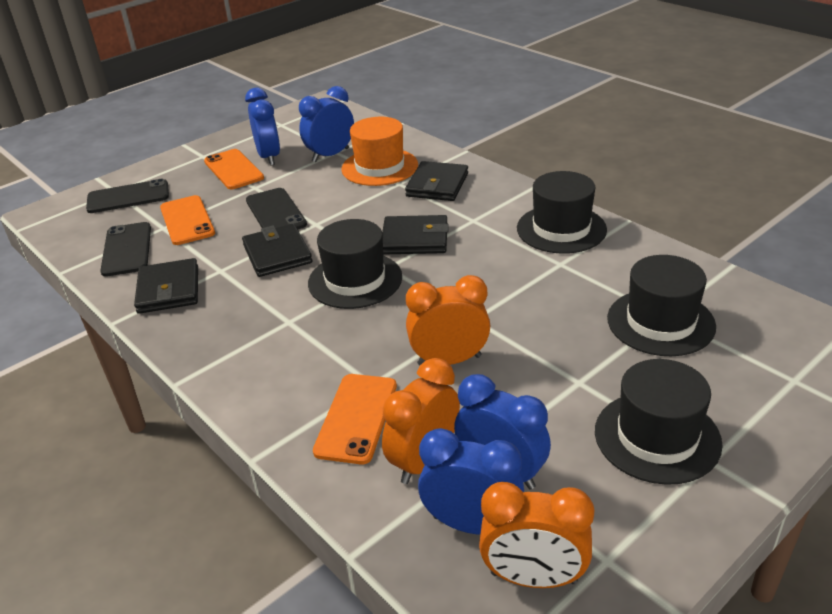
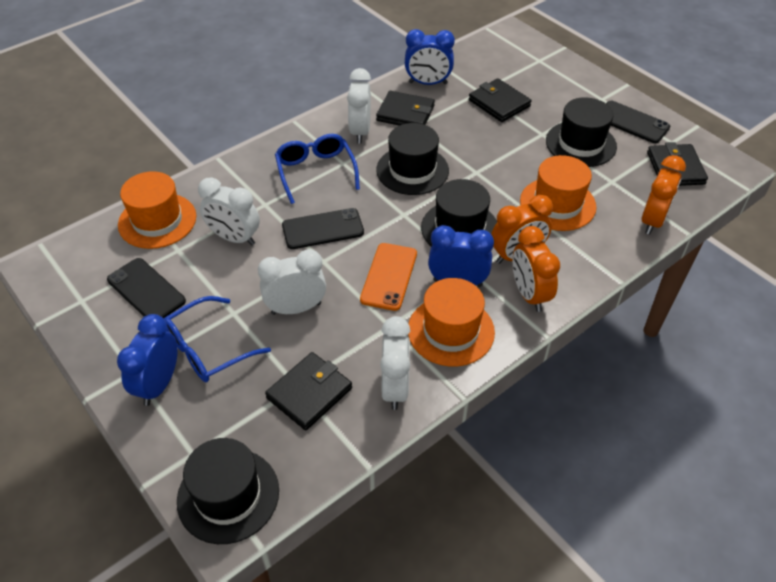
blue clock: 4 -> 3
blue glasses: 0 -> 2
orange hat: 1 -> 3
orange phone: 3 -> 1
white clock: 0 -> 4

